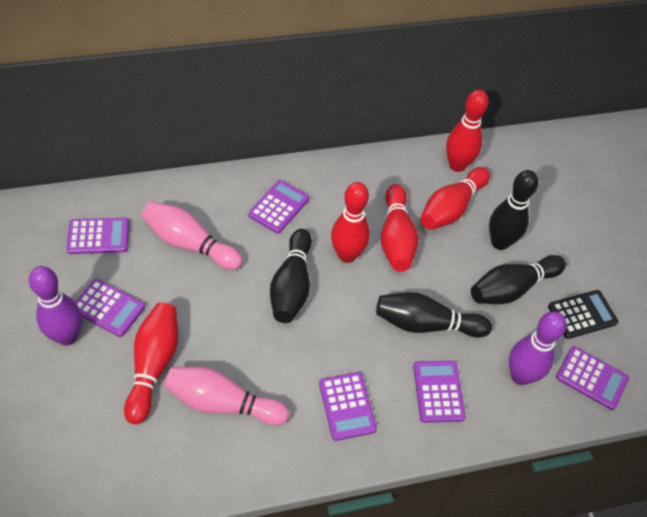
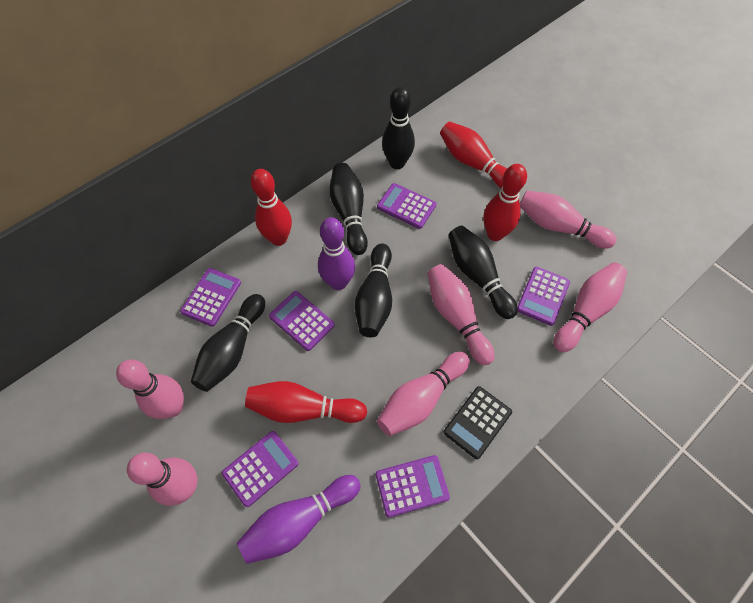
black bowling pin: 4 -> 5
pink bowling pin: 2 -> 6
red bowling pin: 5 -> 4

